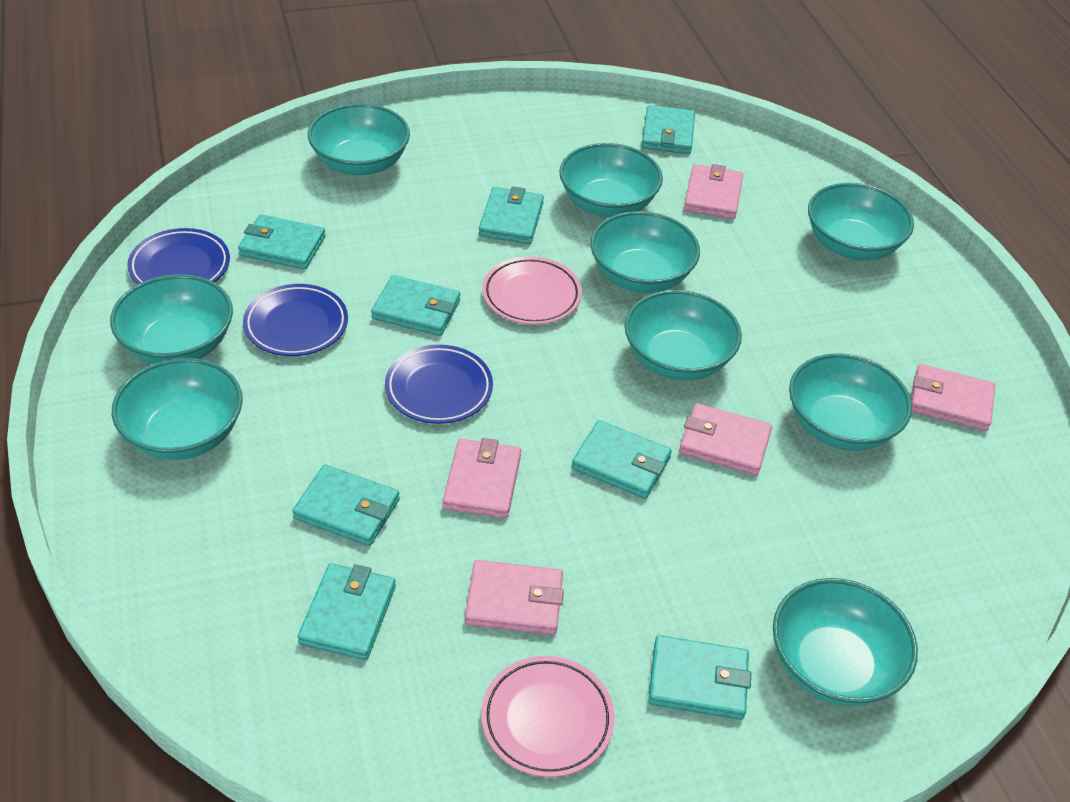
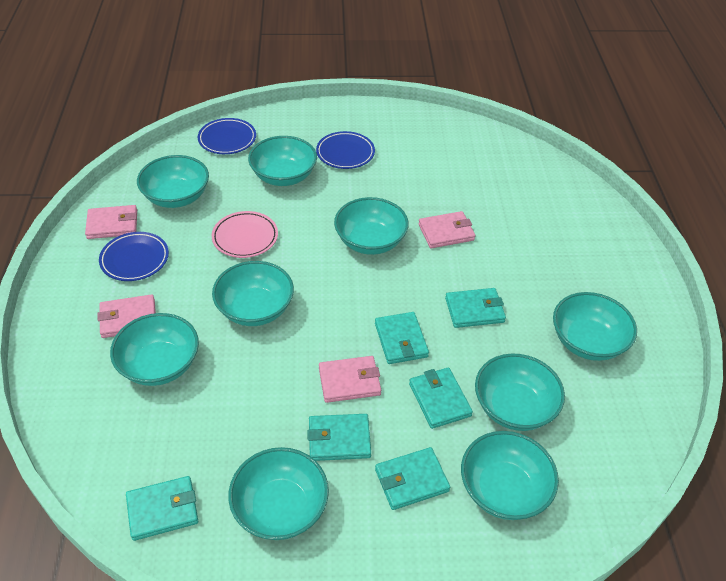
pink plate: 2 -> 1
pink wallet: 5 -> 4
turquoise wallet: 8 -> 6

